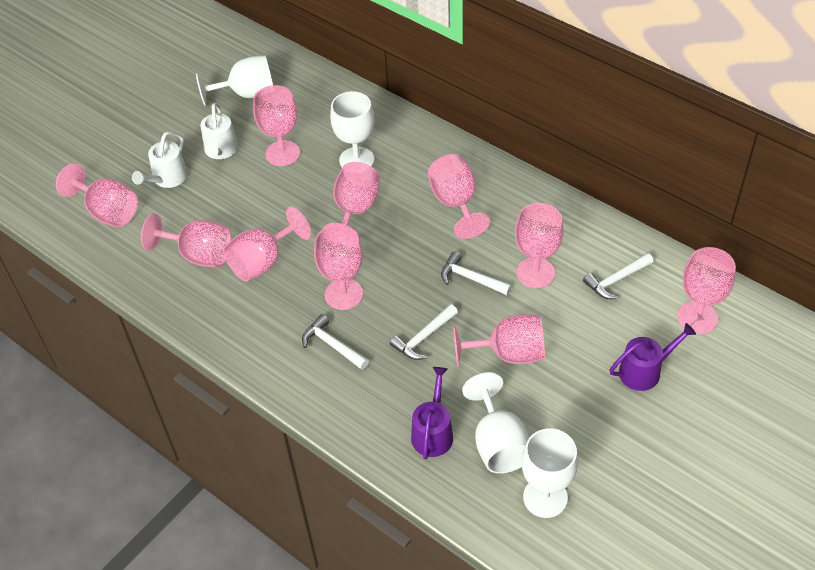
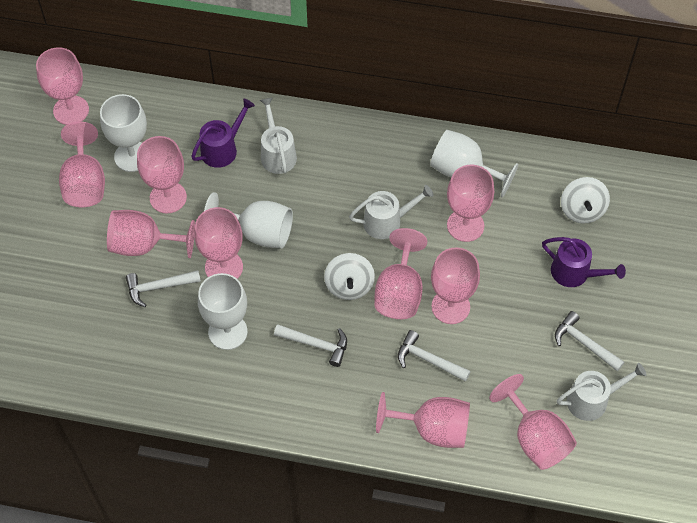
white spinning top: 0 -> 2
white watering can: 2 -> 3

